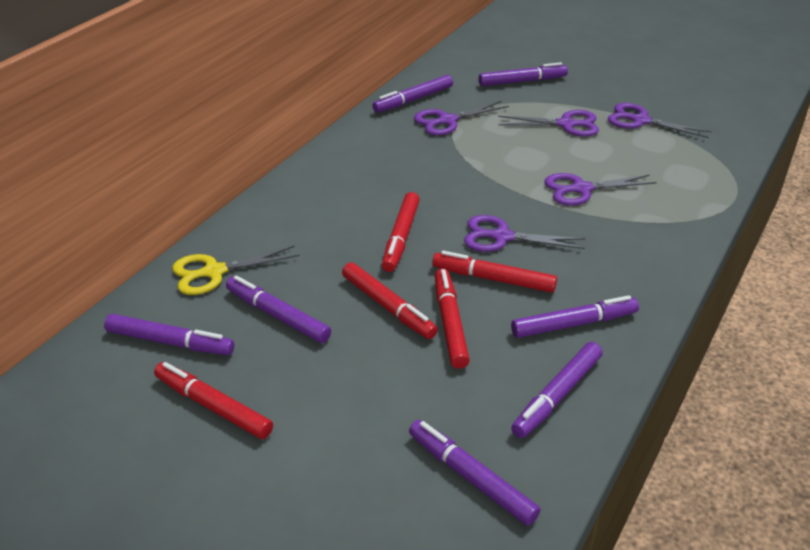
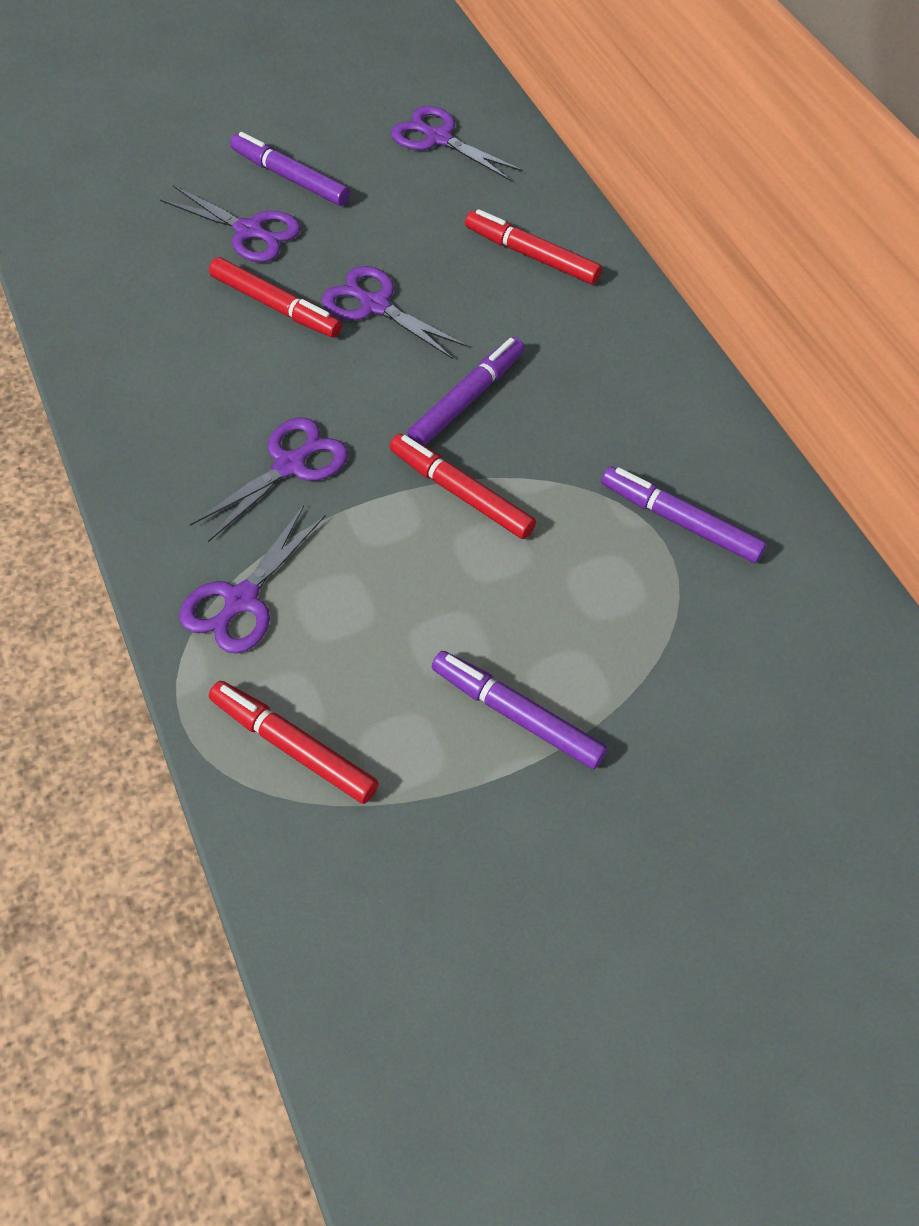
purple marker: 7 -> 4
red marker: 5 -> 4
yellow scissors: 1 -> 0

